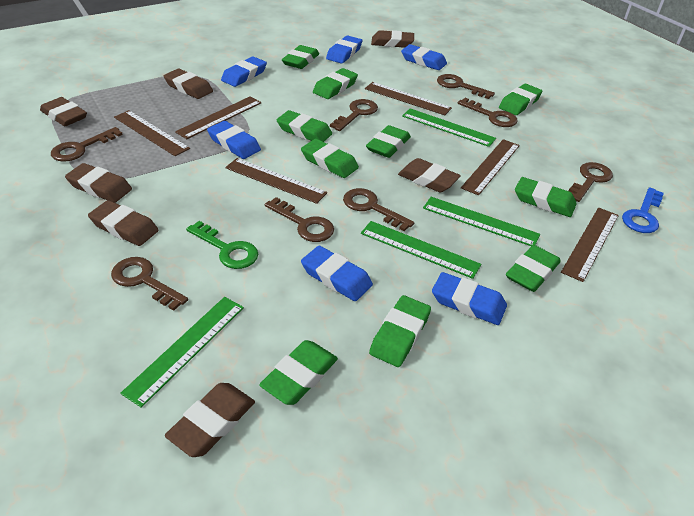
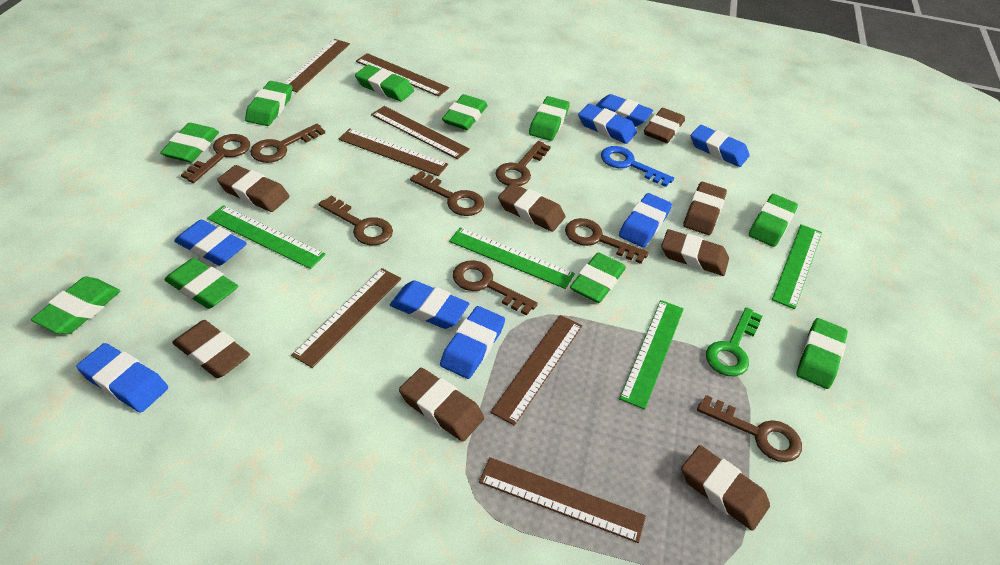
blue eraser: 6 -> 8
brown eraser: 7 -> 8
brown ruler: 6 -> 7

